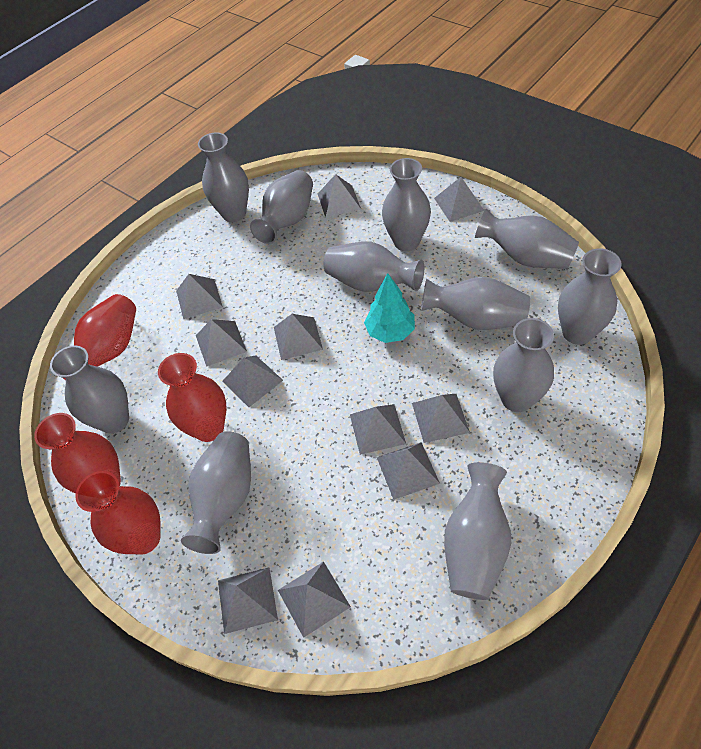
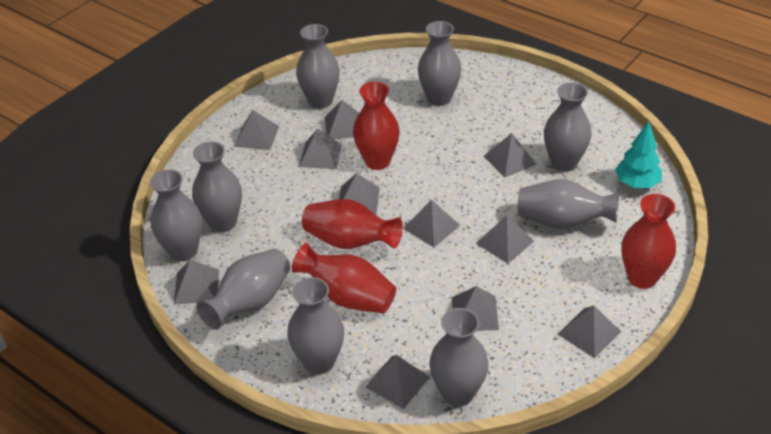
grey vase: 11 -> 9

